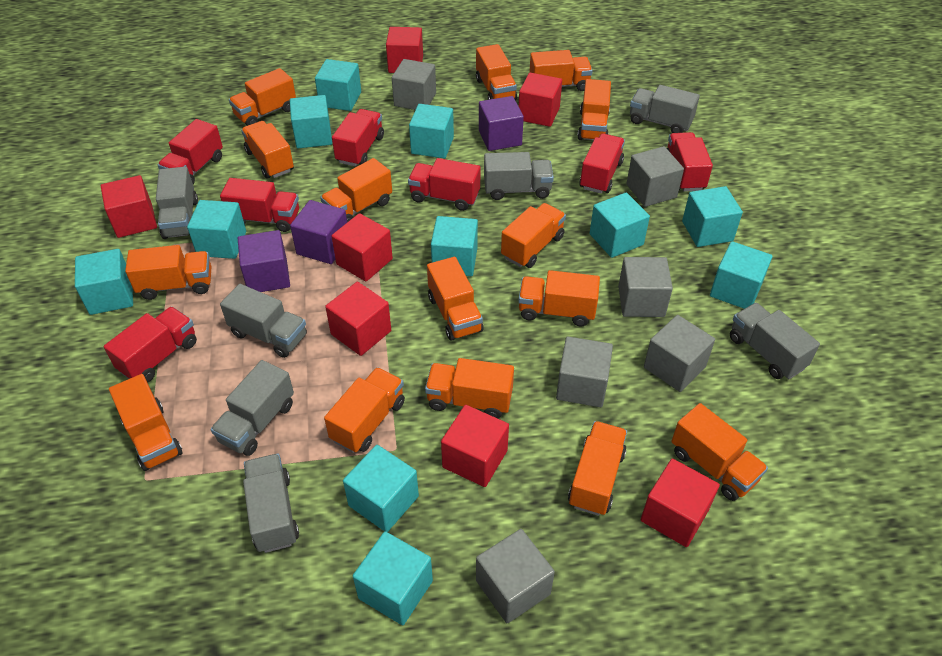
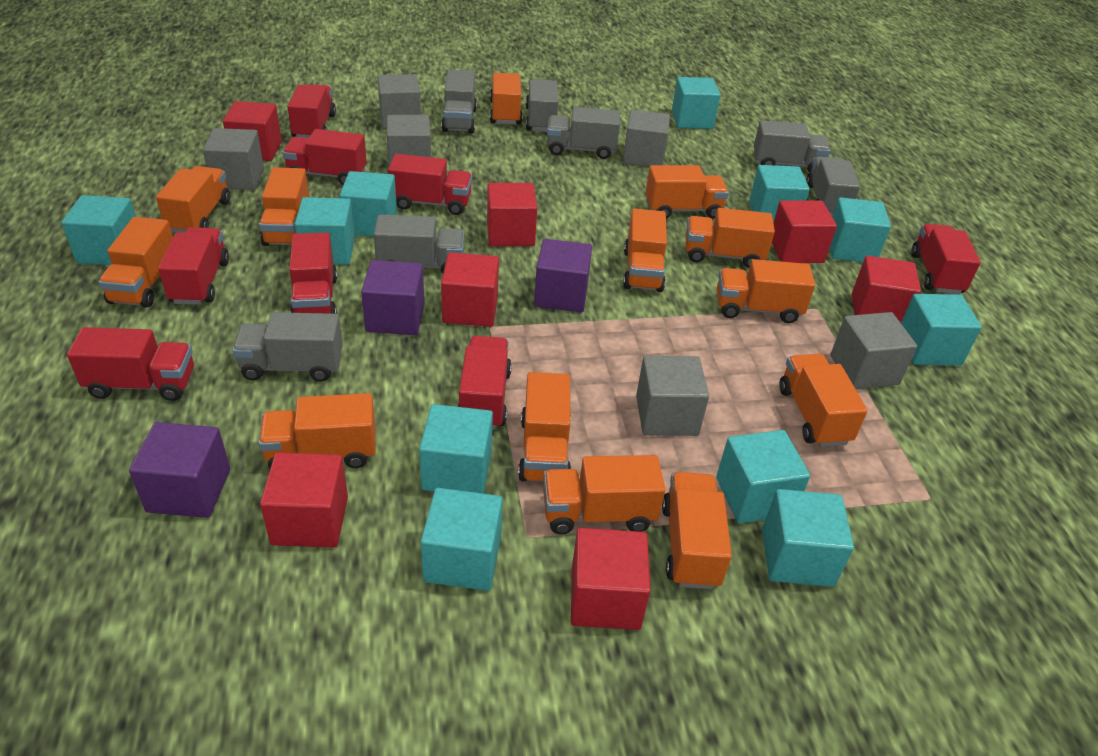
orange truck: 15 -> 13
red truck: 7 -> 8

